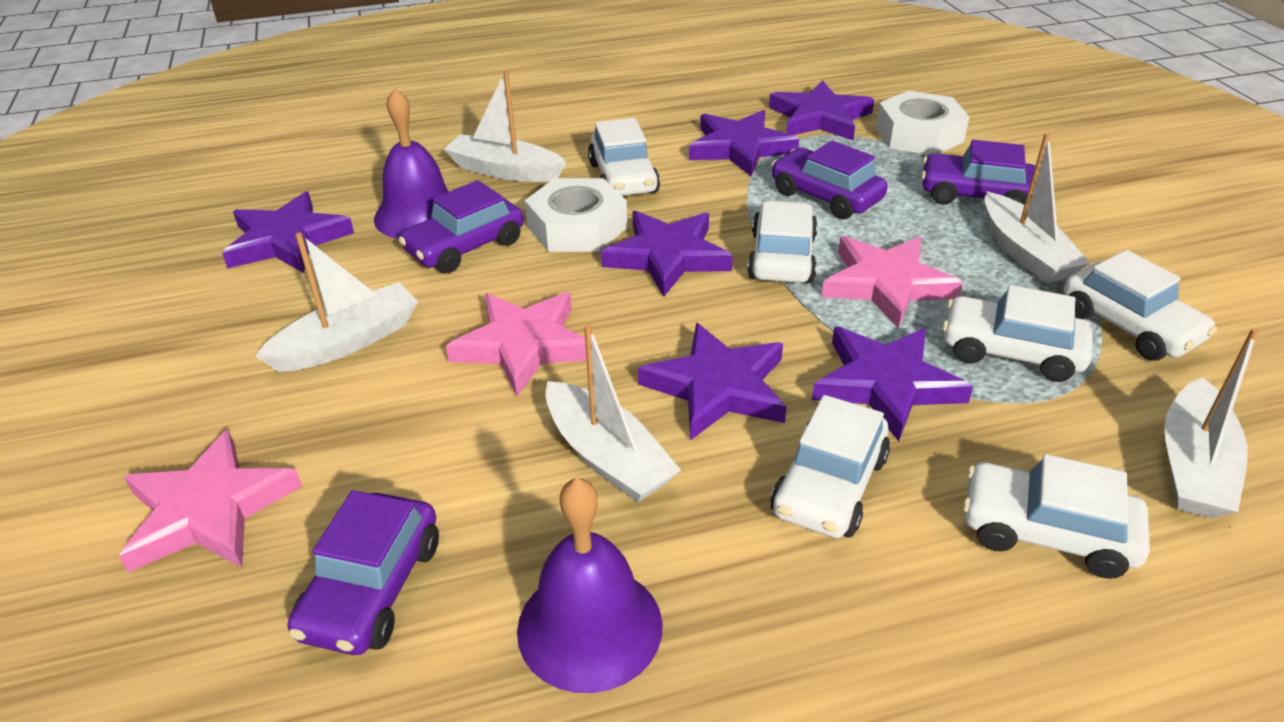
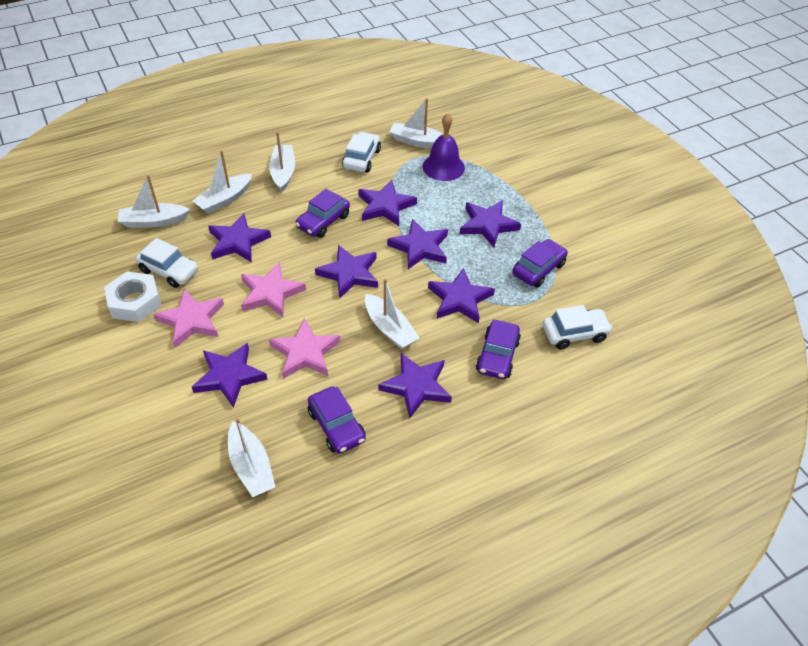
purple bell: 2 -> 1
purple star: 6 -> 8
white boat: 5 -> 6
white car: 6 -> 3
white nut: 2 -> 1

